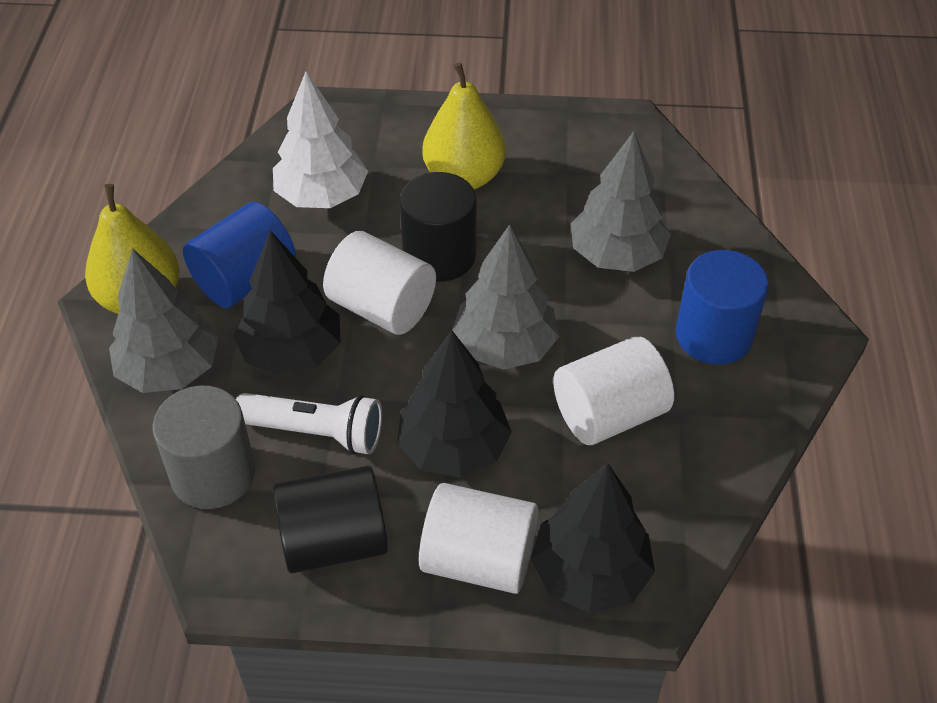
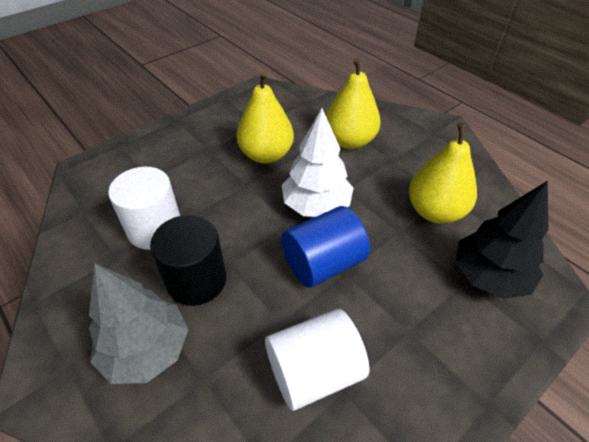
black cylinder: 2 -> 1
black tree: 3 -> 1
blue cylinder: 2 -> 1
grey cylinder: 1 -> 0
grey tree: 3 -> 1
white cylinder: 3 -> 2
white flashlight: 1 -> 0
yellow pear: 2 -> 3

